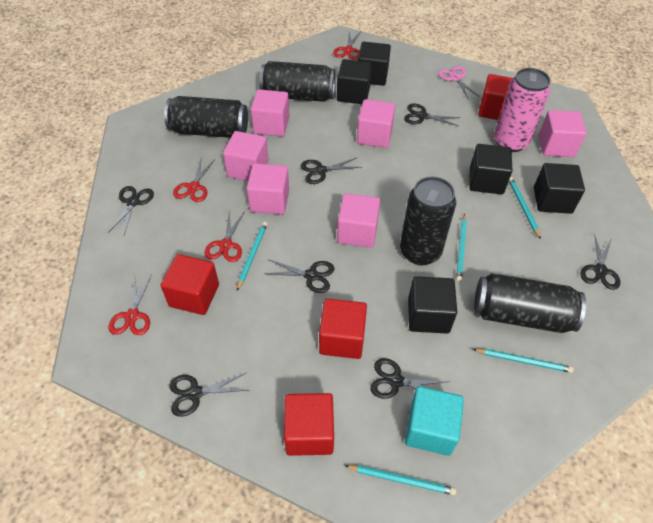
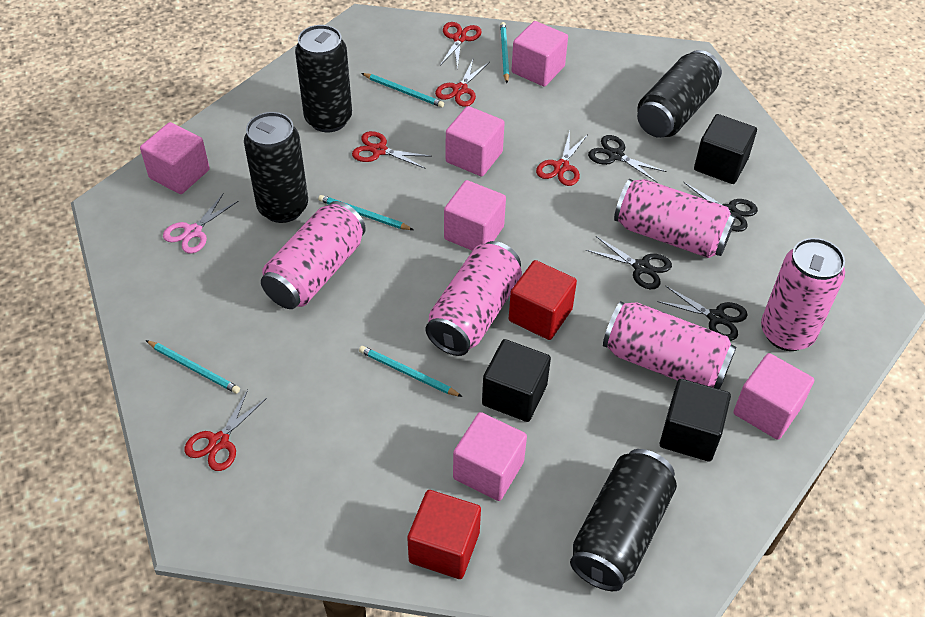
black cube: 5 -> 3
black scissors: 7 -> 4
pink can: 1 -> 5
red cube: 4 -> 2
red scissors: 4 -> 5
turquoise cube: 1 -> 0

